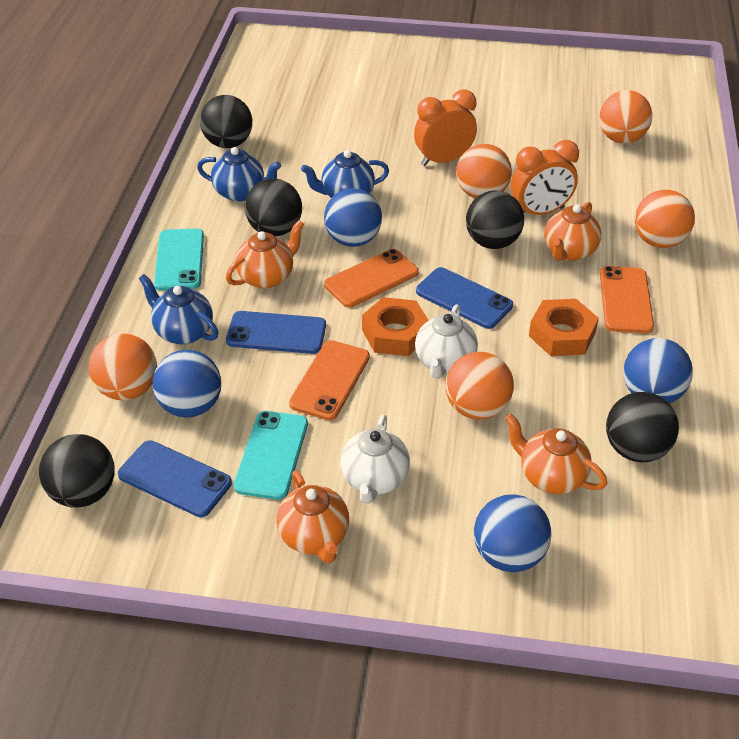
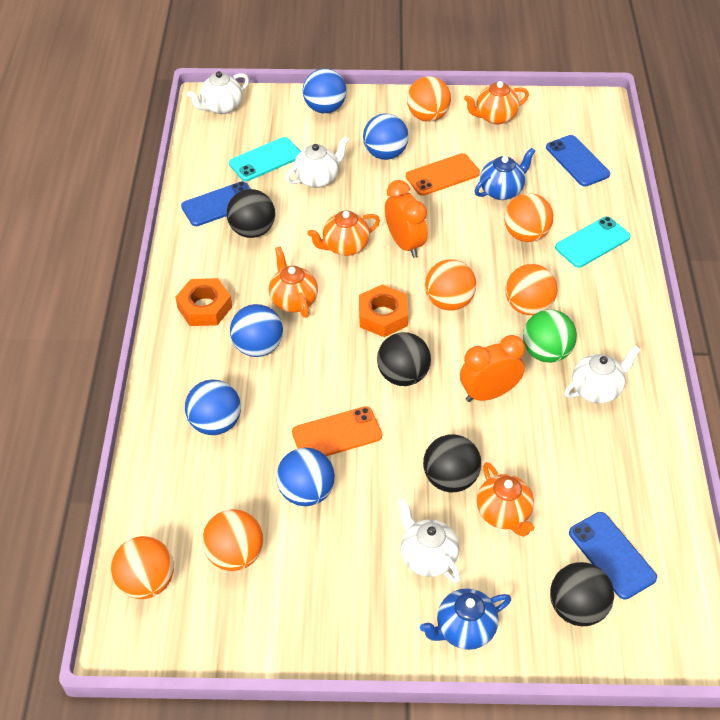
black ball: 5 -> 4
blue ball: 4 -> 5
blue teapot: 3 -> 2
green ball: 0 -> 1
orange ball: 5 -> 6
orange phone: 3 -> 2
white teapot: 2 -> 4

